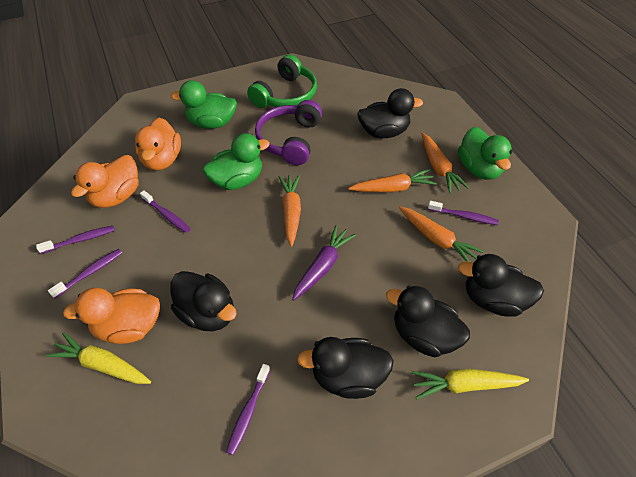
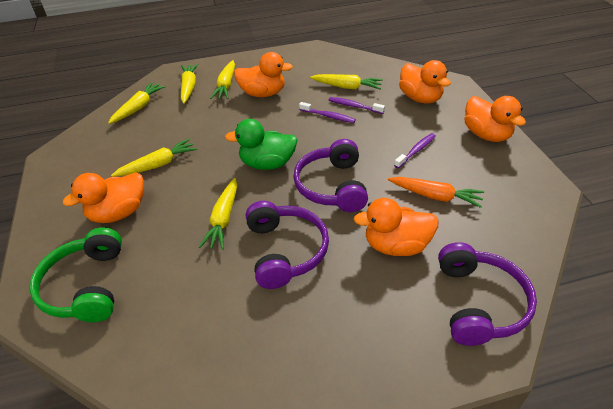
black duck: 5 -> 0
green duck: 3 -> 1
orange carrot: 4 -> 1
orange duck: 3 -> 5
purple carrot: 1 -> 0
purple headphones: 1 -> 3
purple toothbrush: 5 -> 3
yellow carrot: 2 -> 6

